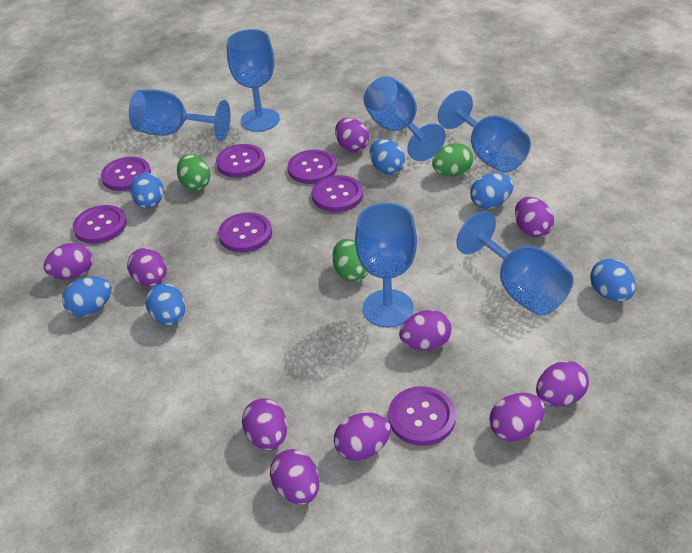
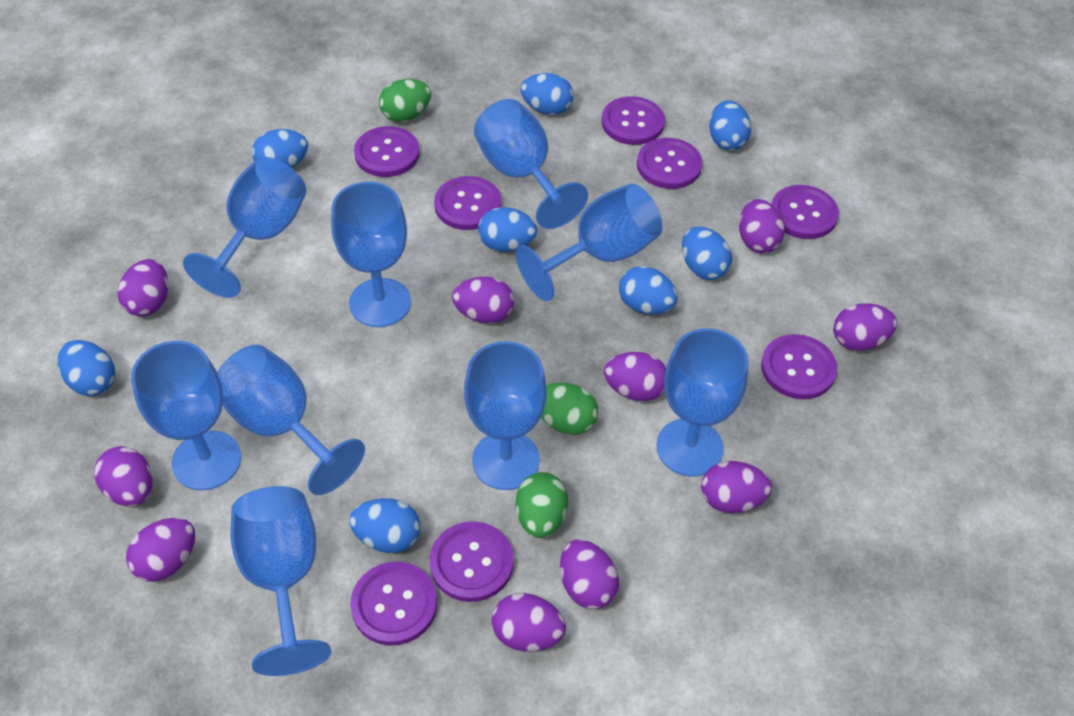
blue egg: 6 -> 8
blue goblet: 6 -> 9
purple button: 7 -> 8

